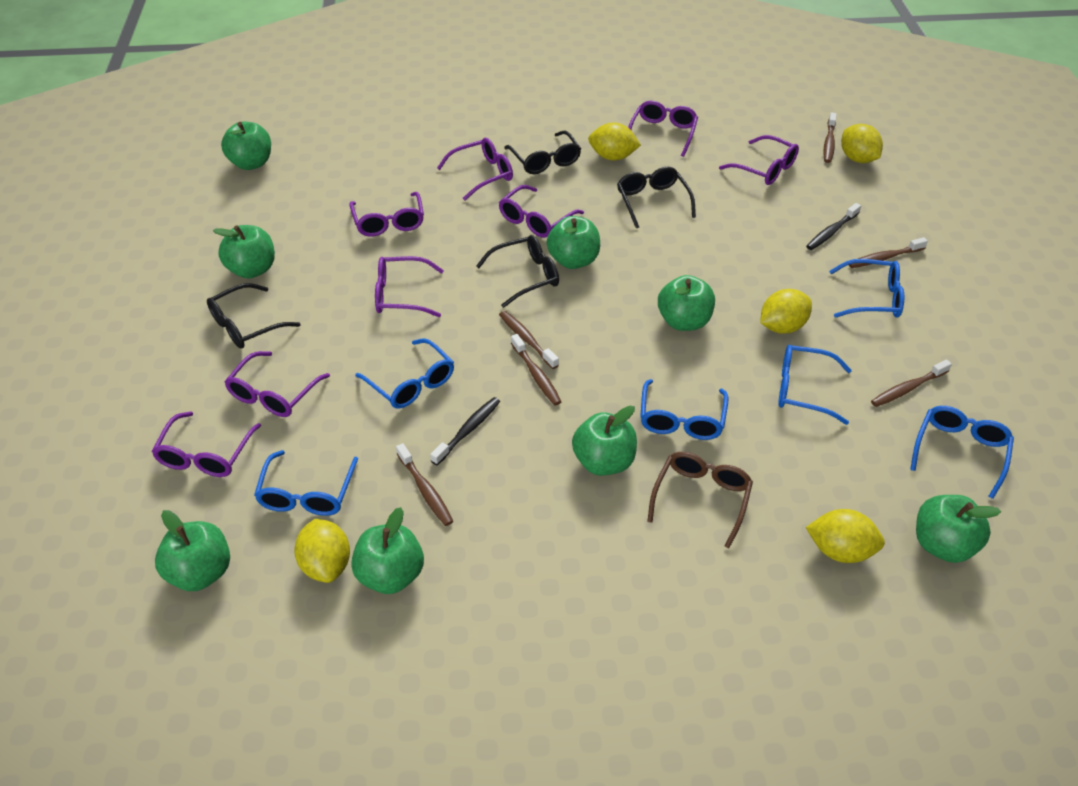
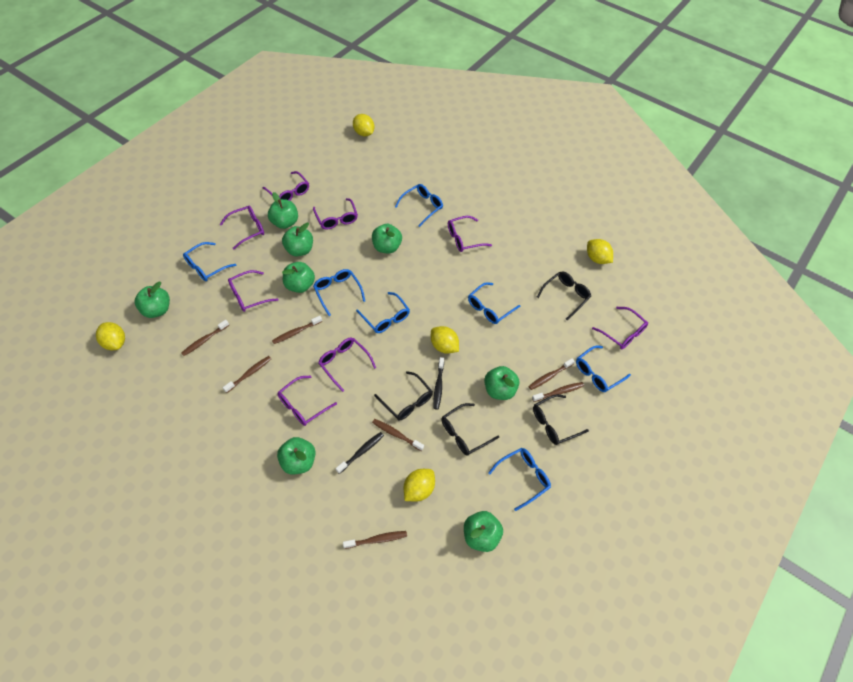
blue glasses: 6 -> 7
brown glasses: 1 -> 0
brown toothbrush: 6 -> 7

